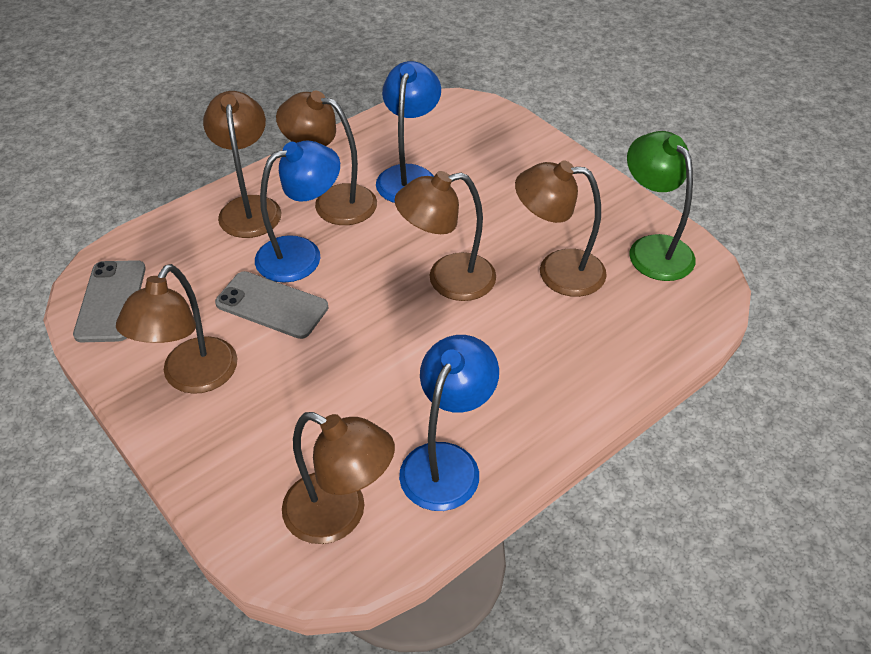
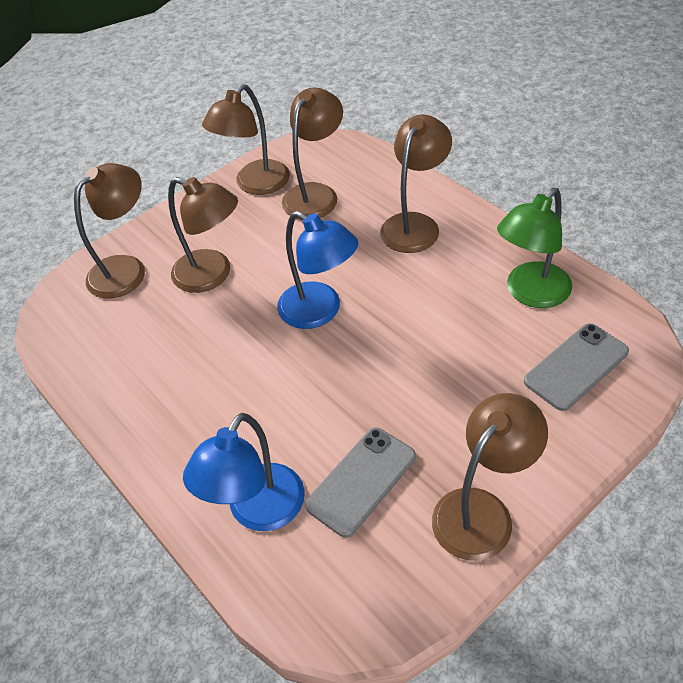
blue lamp: 3 -> 2

